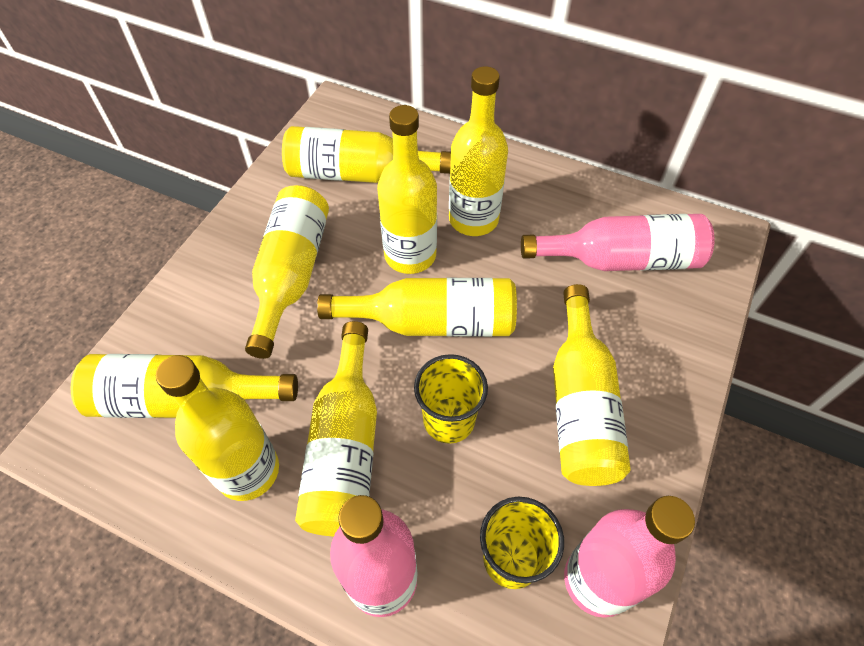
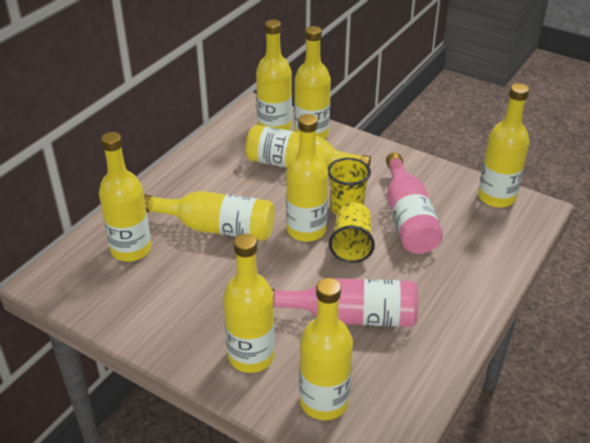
pink bottle: 3 -> 2

